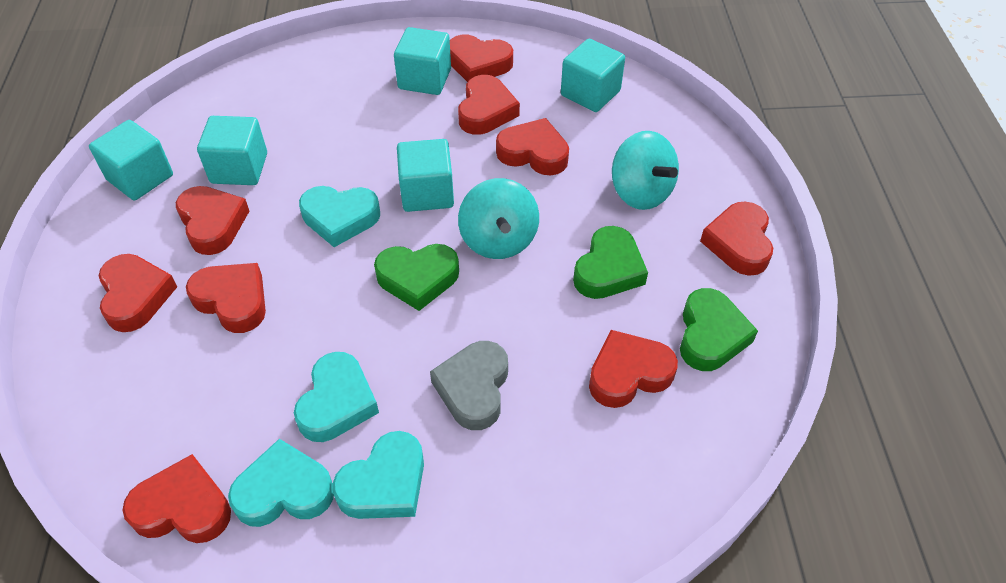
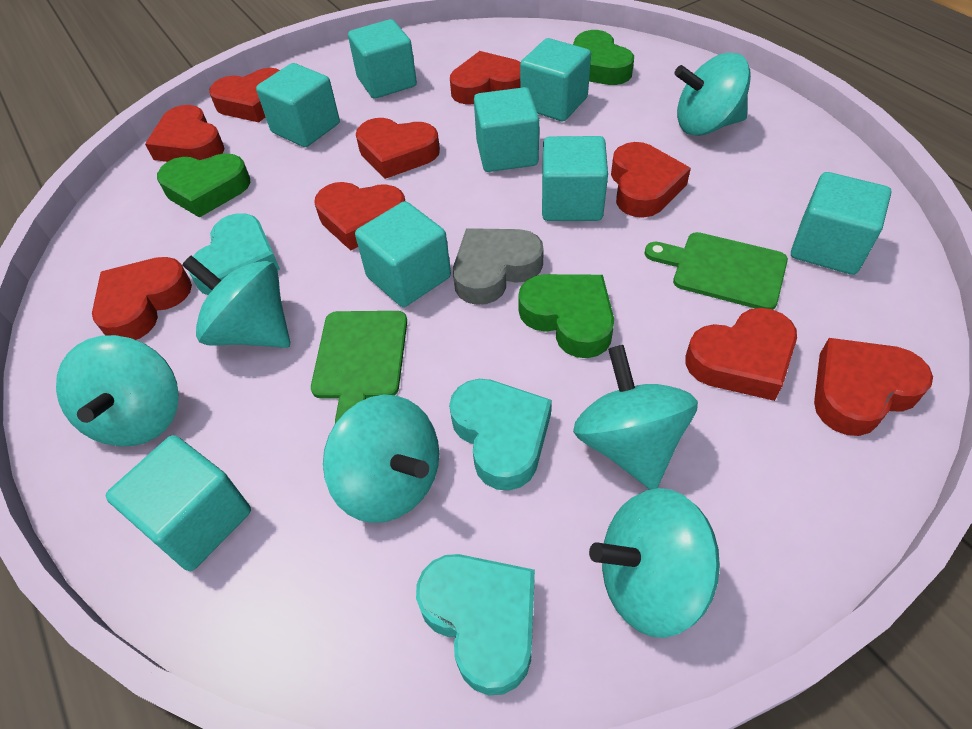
green cutting board: 0 -> 2
turquoise cube: 5 -> 8
turquoise heart: 4 -> 3
turquoise spinning top: 2 -> 6

